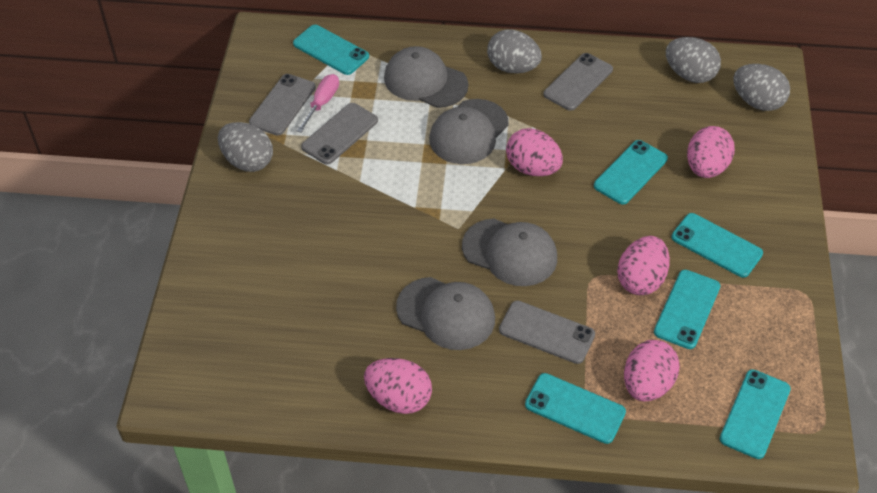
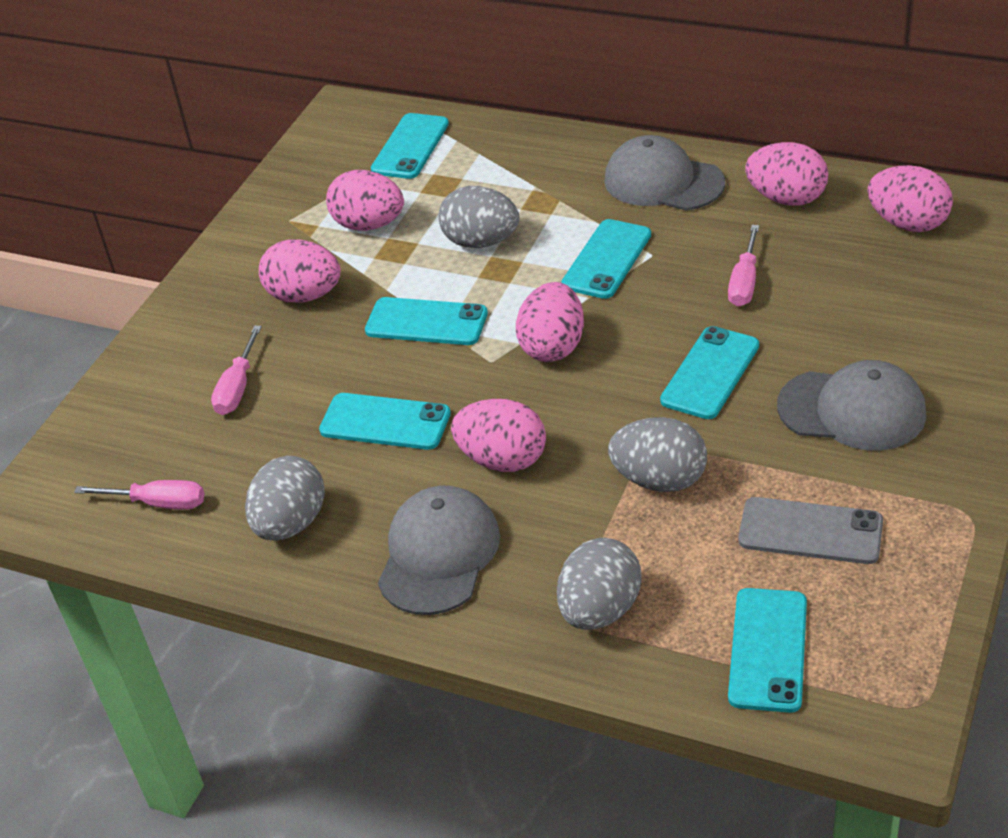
grey cap: 4 -> 3
grey phone: 4 -> 1
pink egg: 5 -> 6
pink screwdriver: 1 -> 3

